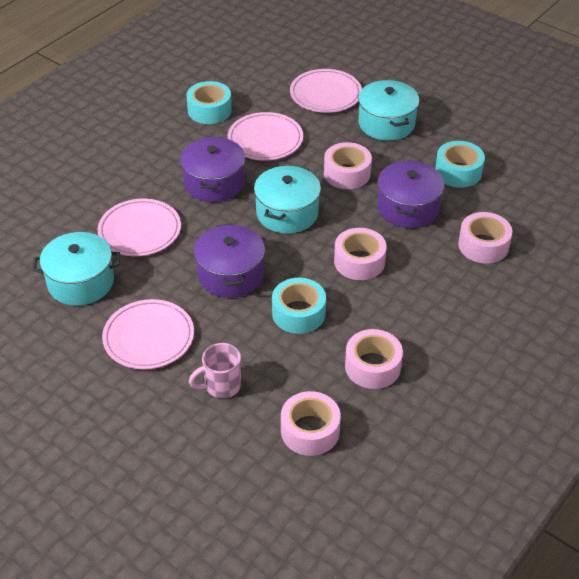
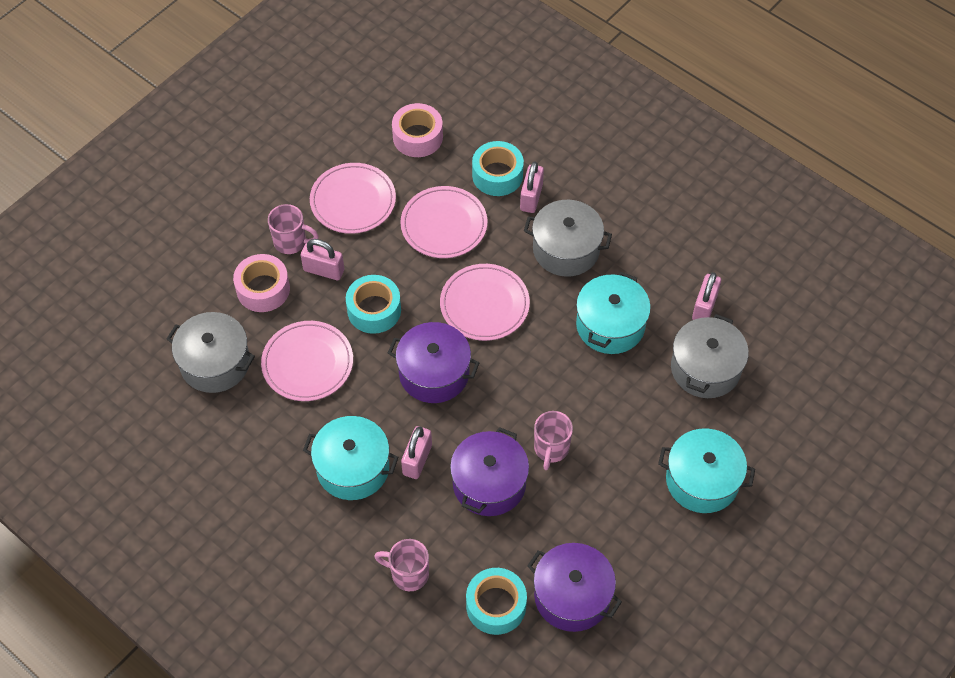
grey pot: 0 -> 3
pink mug: 1 -> 3
pink padlock: 0 -> 4
pink tape: 5 -> 2

